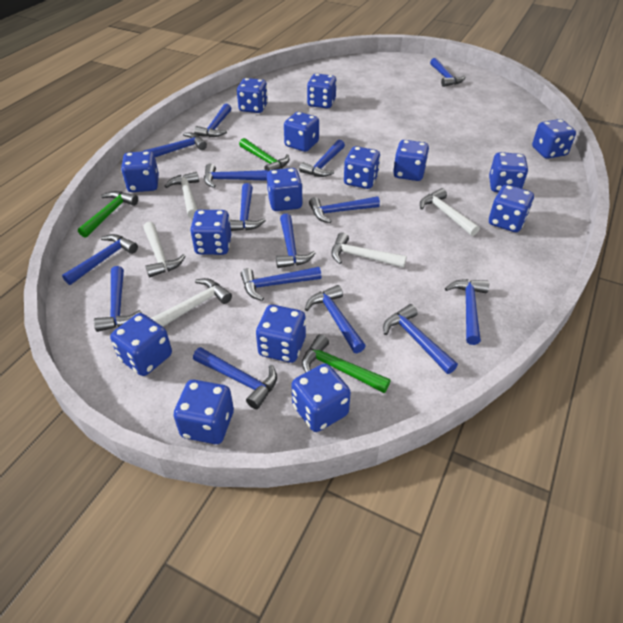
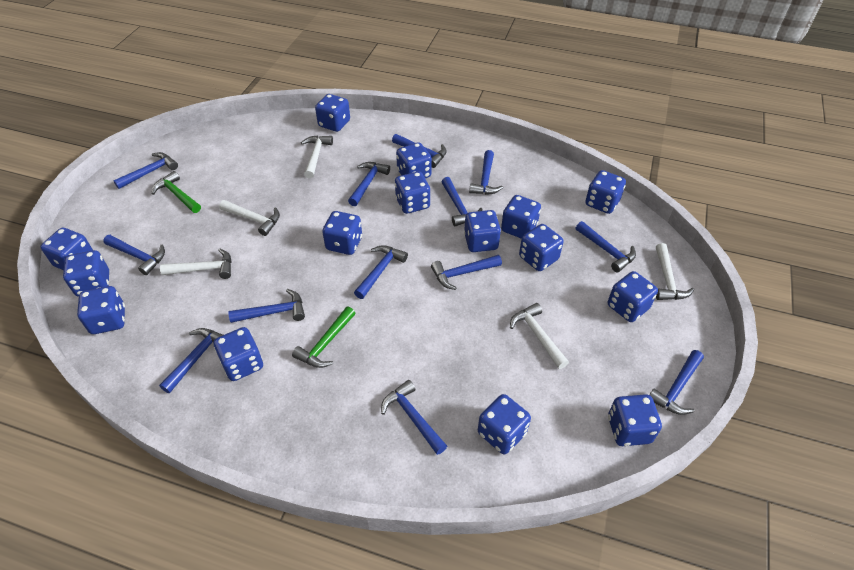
blue hammer: 15 -> 13
green hammer: 3 -> 2

